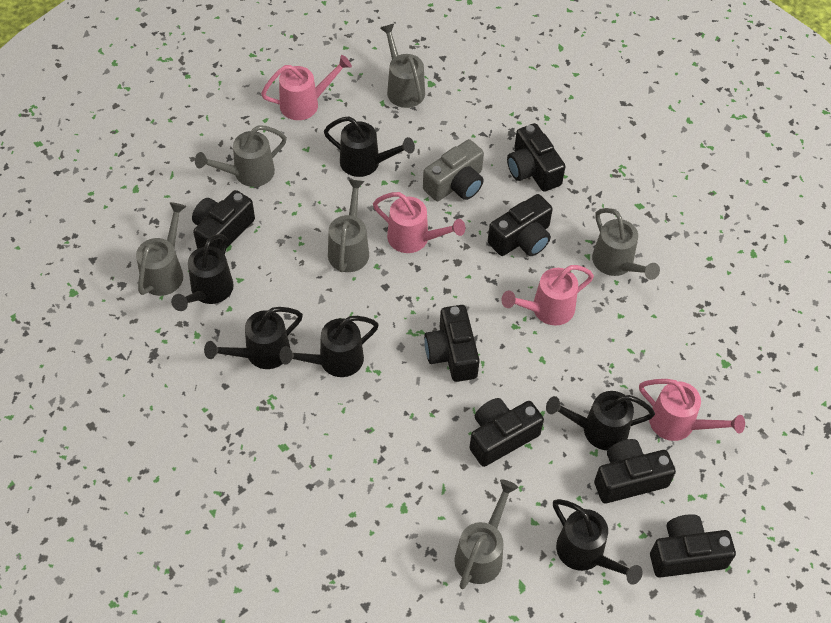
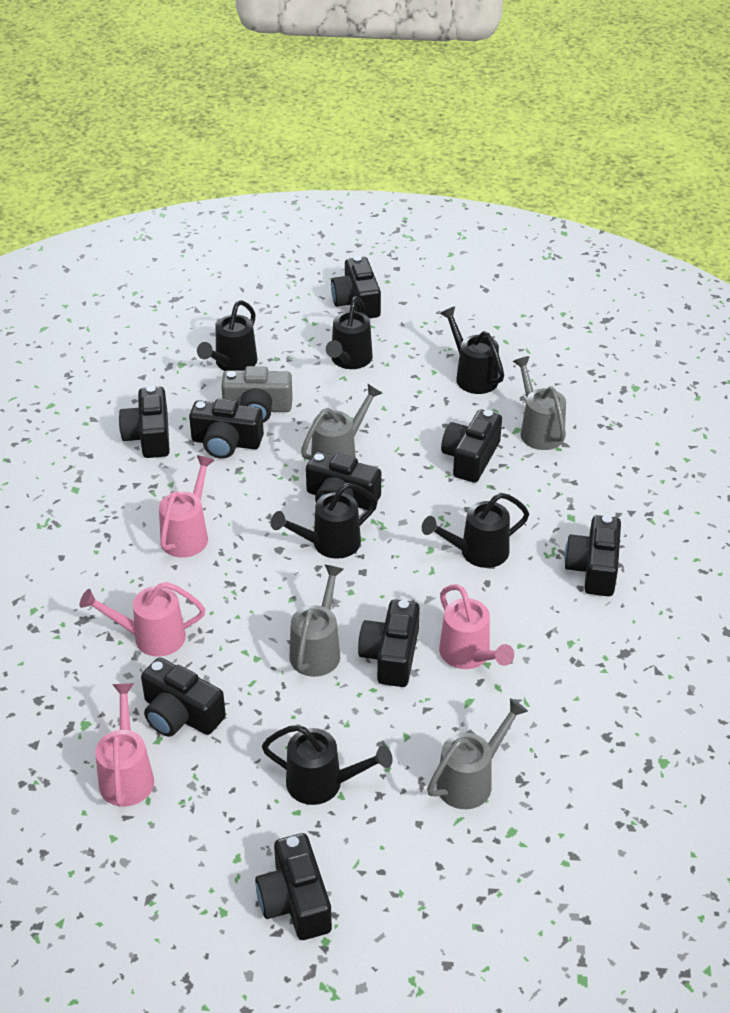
black camera: 7 -> 9
grey watering can: 6 -> 4

